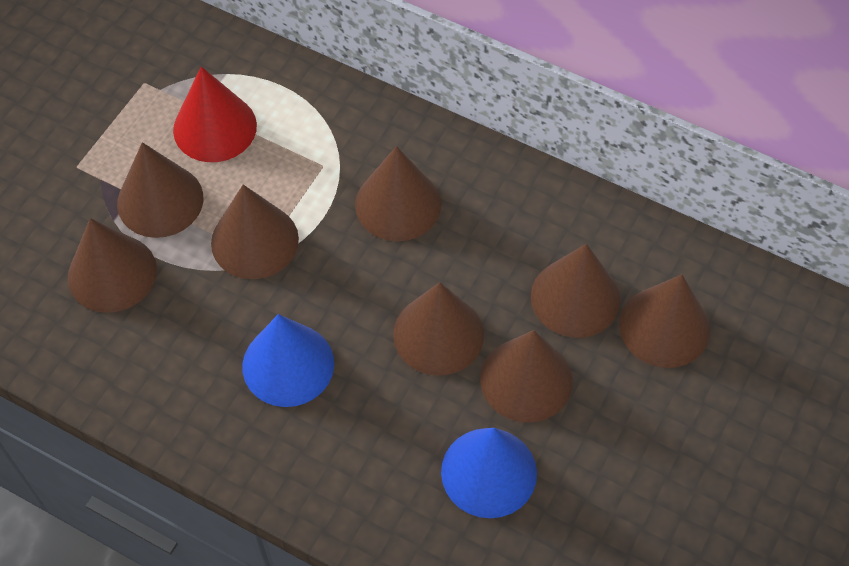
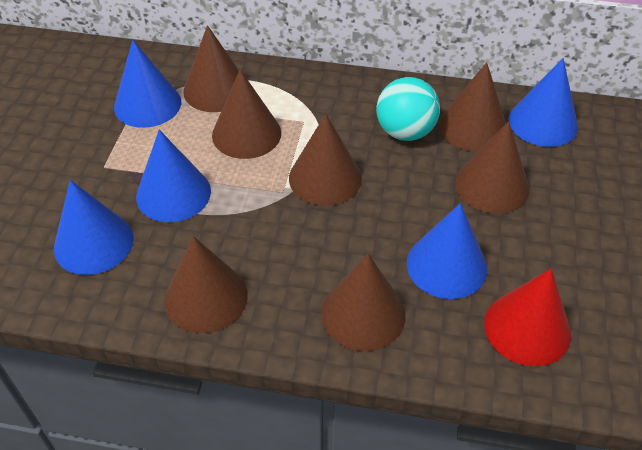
blue cone: 2 -> 5
brown cone: 8 -> 7
turquoise ball: 0 -> 1

